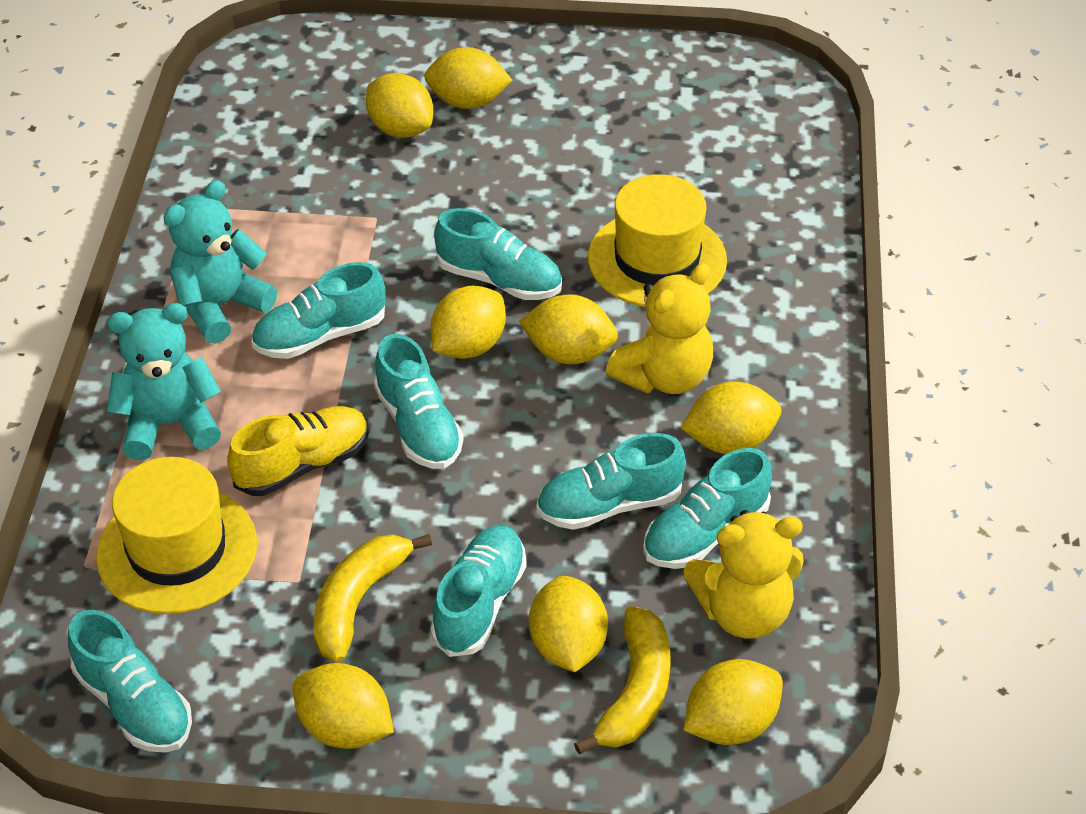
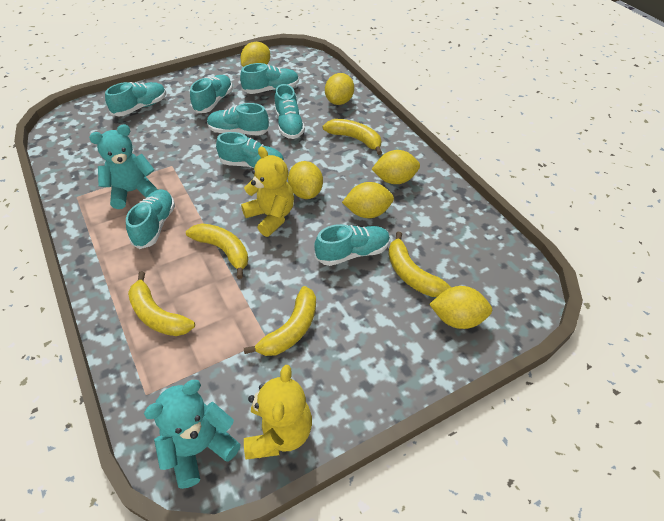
turquoise shoe: 7 -> 8
yellow banana: 2 -> 5
yellow hat: 2 -> 0
yellow lemon: 8 -> 6
yellow shoe: 1 -> 0

